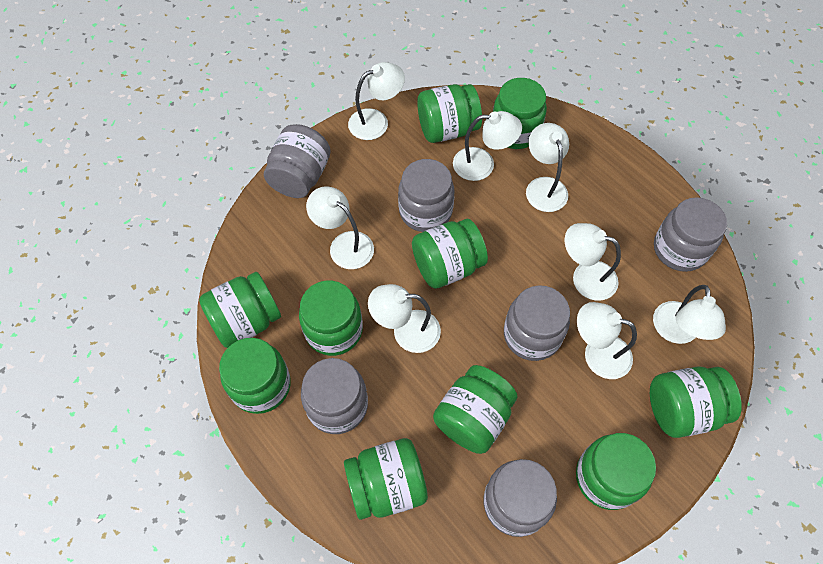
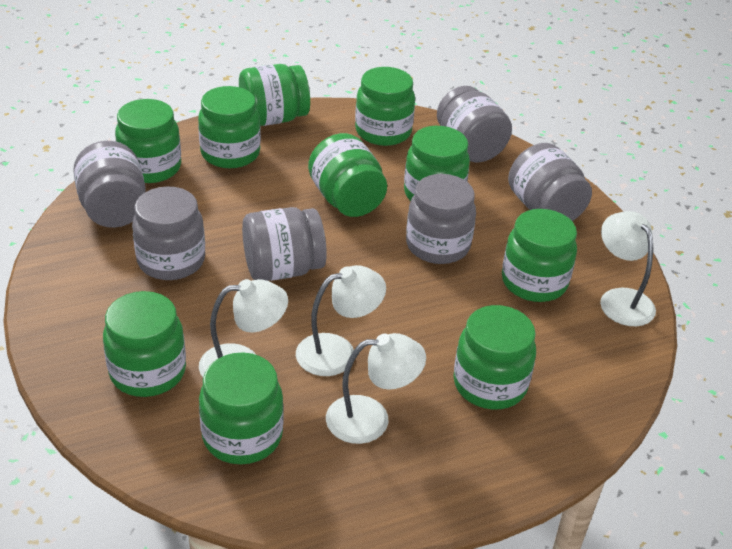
white lamp: 8 -> 4

